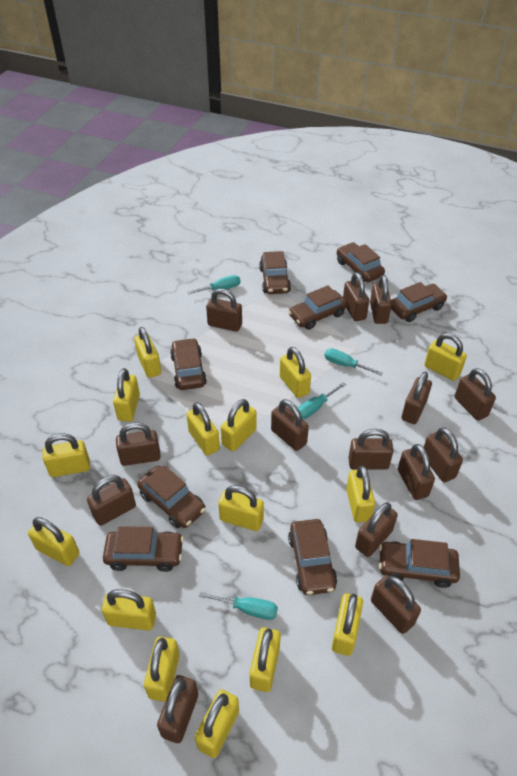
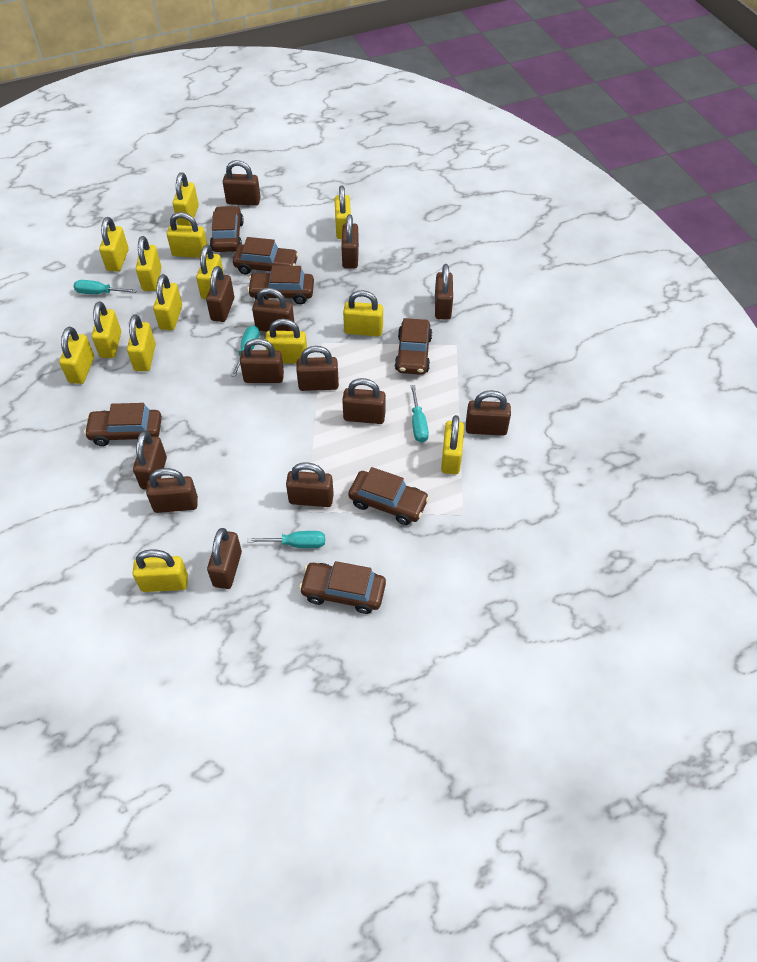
brown car: 9 -> 7
brown padlock: 14 -> 13
yellow padlock: 15 -> 14

